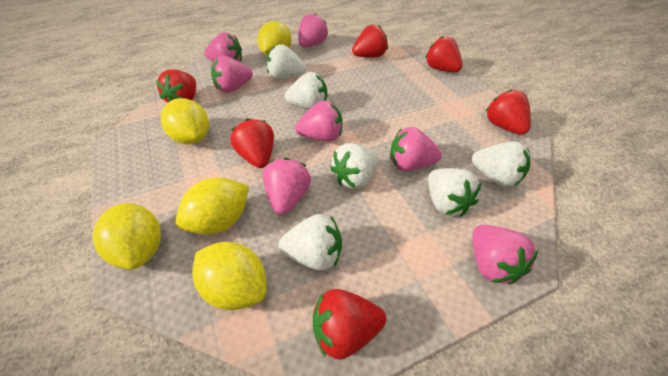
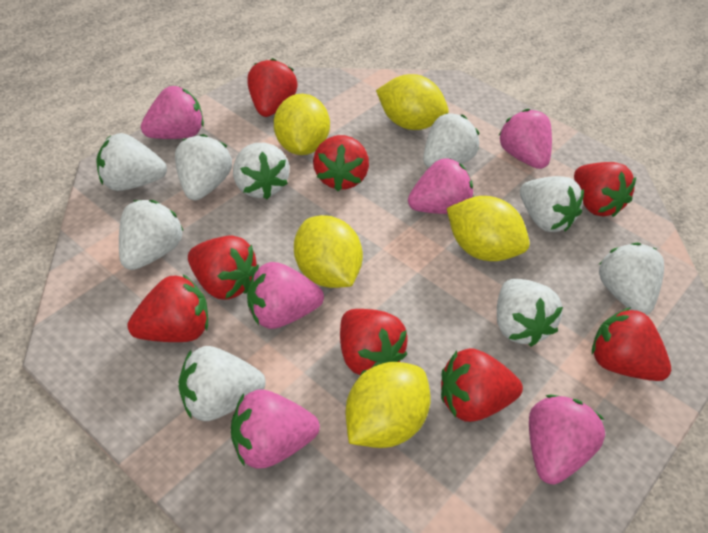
pink strawberry: 7 -> 6
red strawberry: 6 -> 8
white strawberry: 6 -> 9

